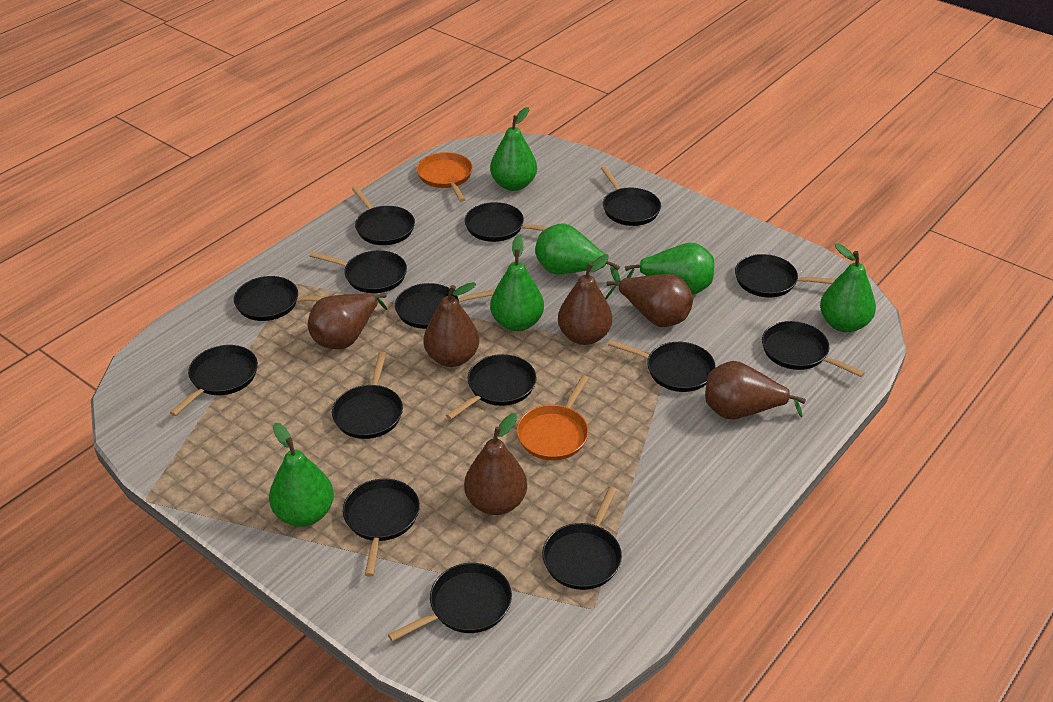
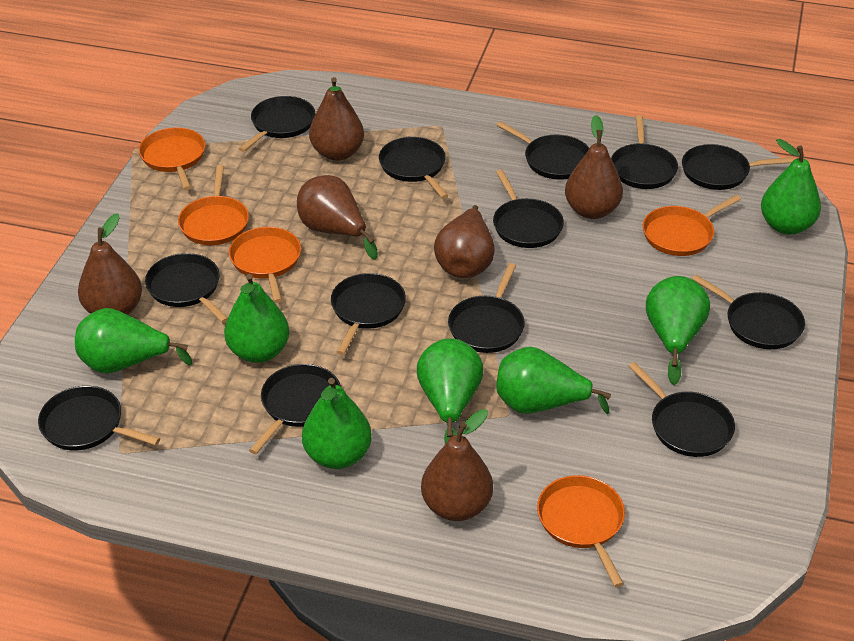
black pan: 15 -> 13
green pear: 6 -> 7
orange pan: 2 -> 5

